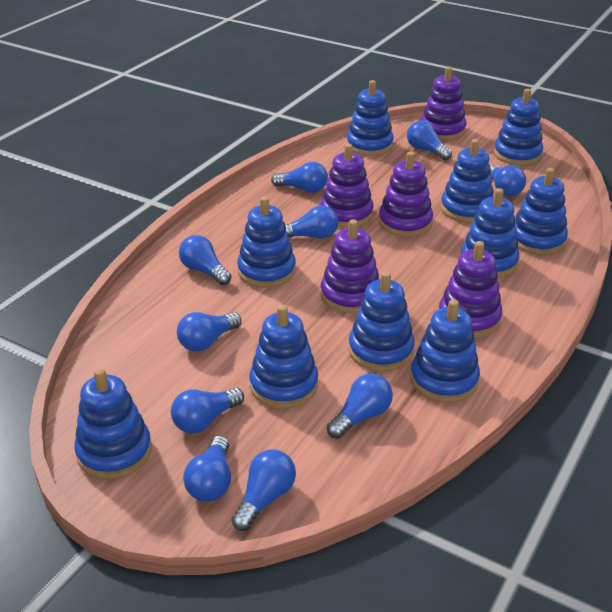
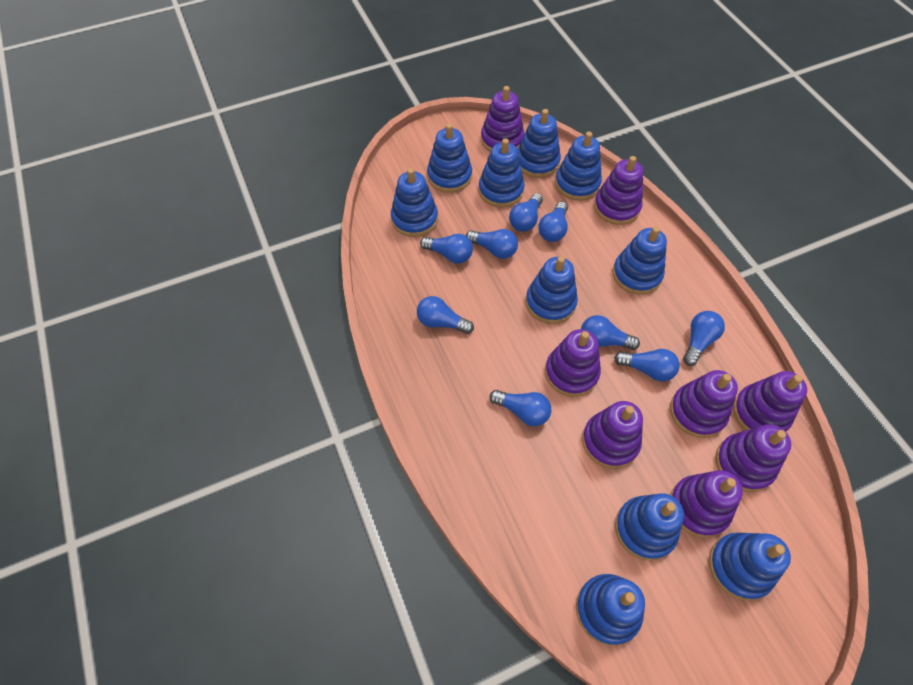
blue light bulb: 10 -> 9
purple stacking toy: 5 -> 8

